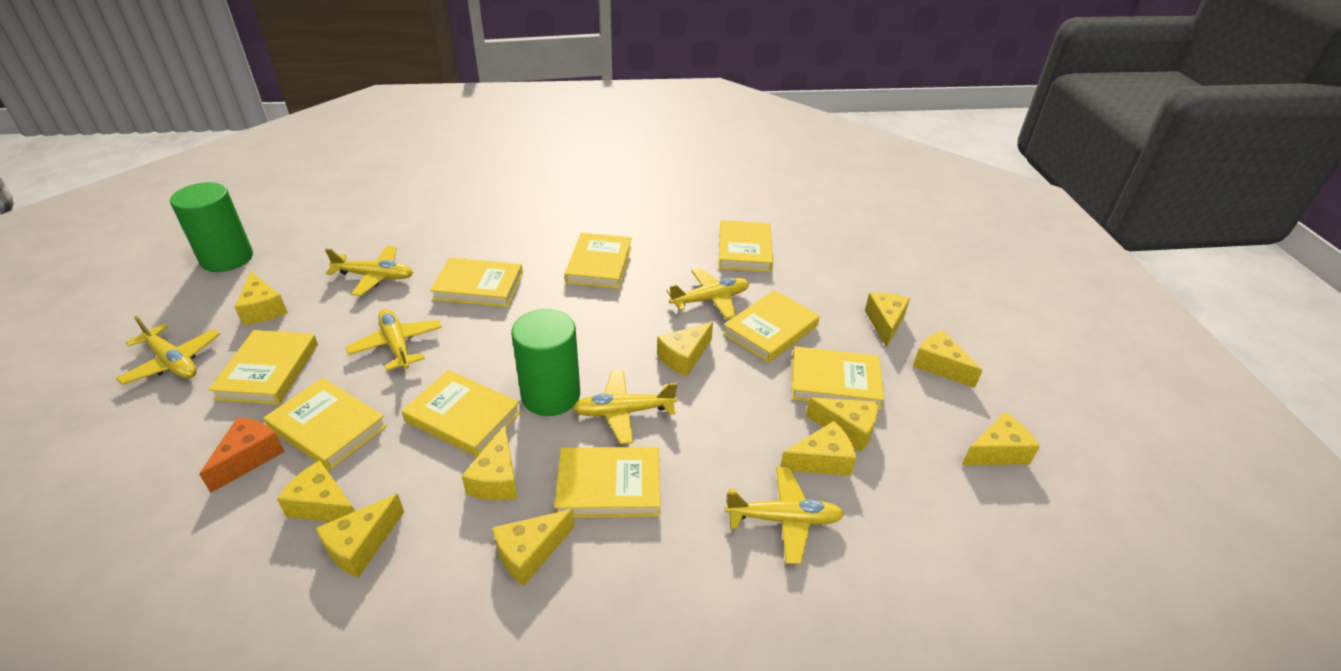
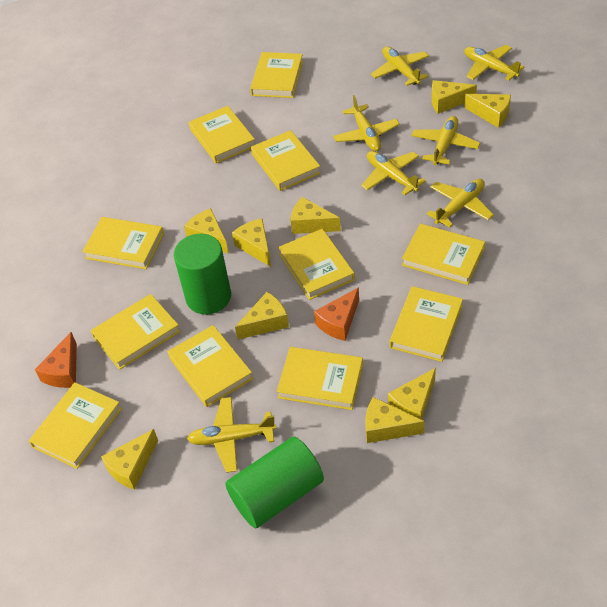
orange cheese: 1 -> 2
yellow book: 9 -> 11
yellow cheese: 11 -> 9
yellow plane: 6 -> 7

